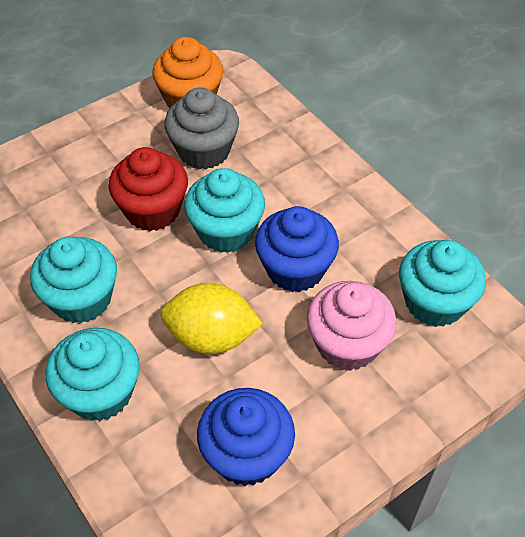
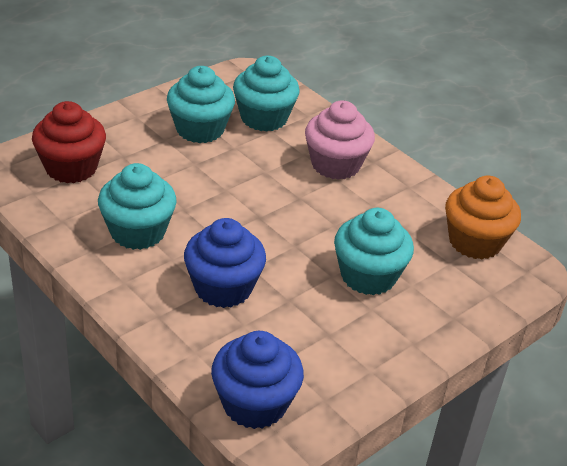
grey cupcake: 1 -> 0
yellow lemon: 1 -> 0

